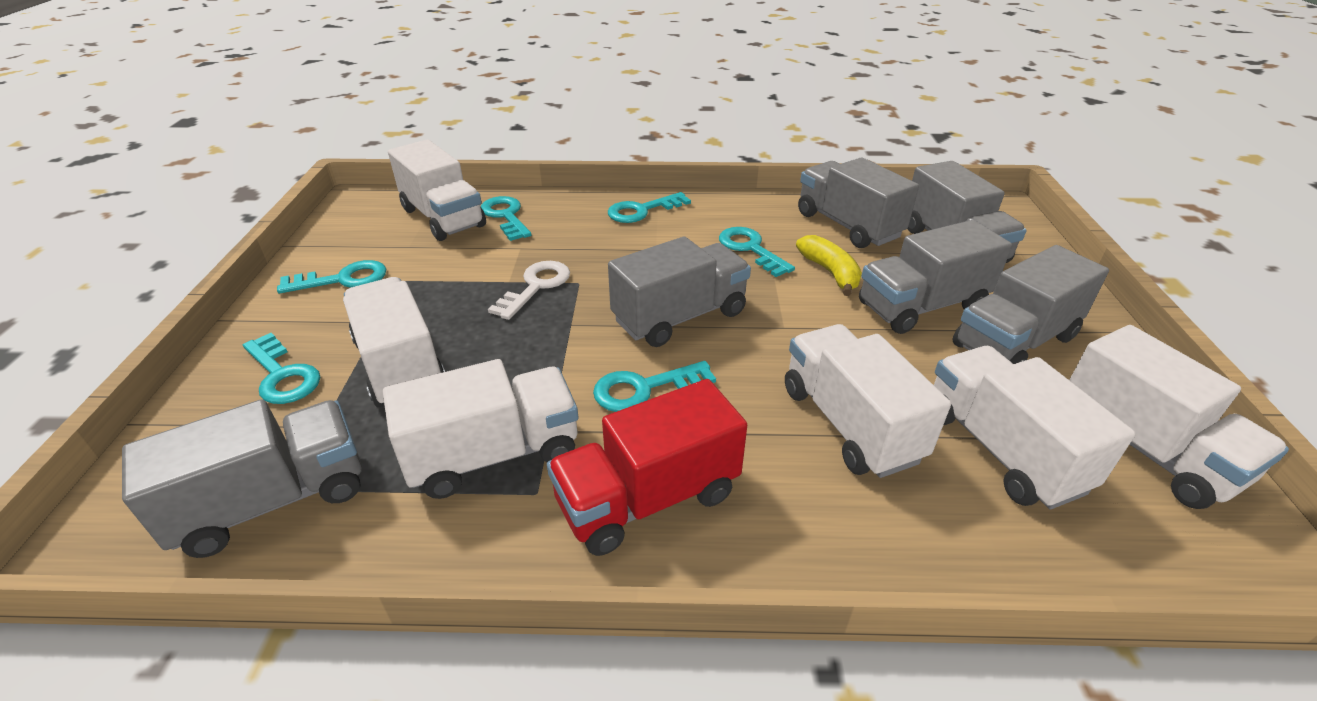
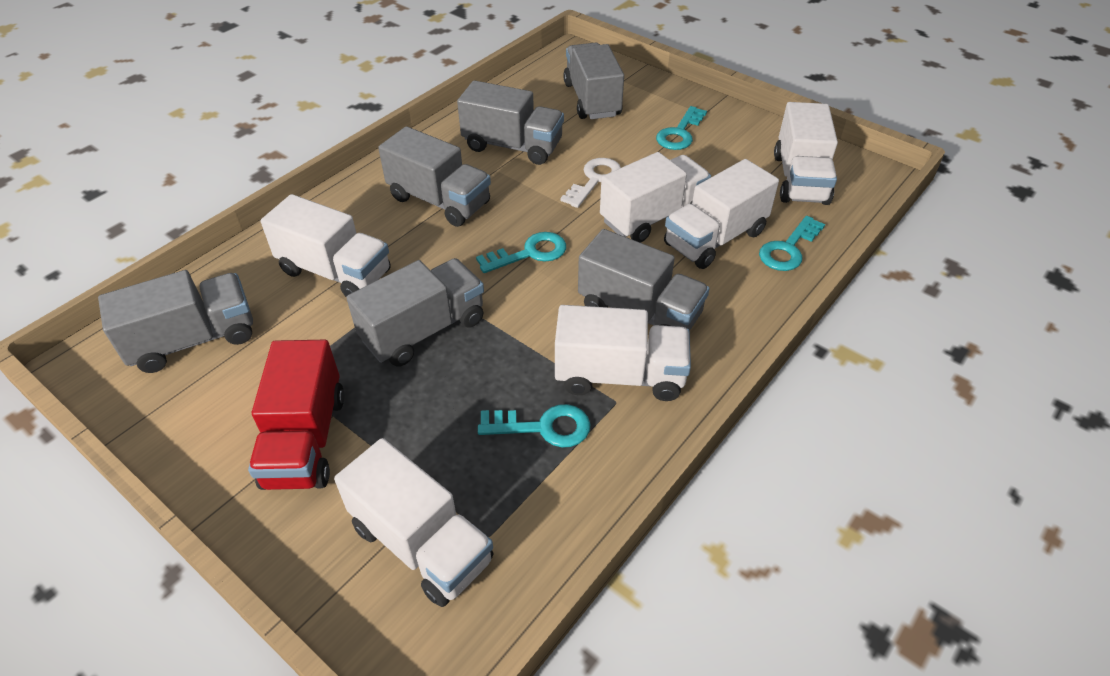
turquoise key: 6 -> 4
yellow banana: 1 -> 0

